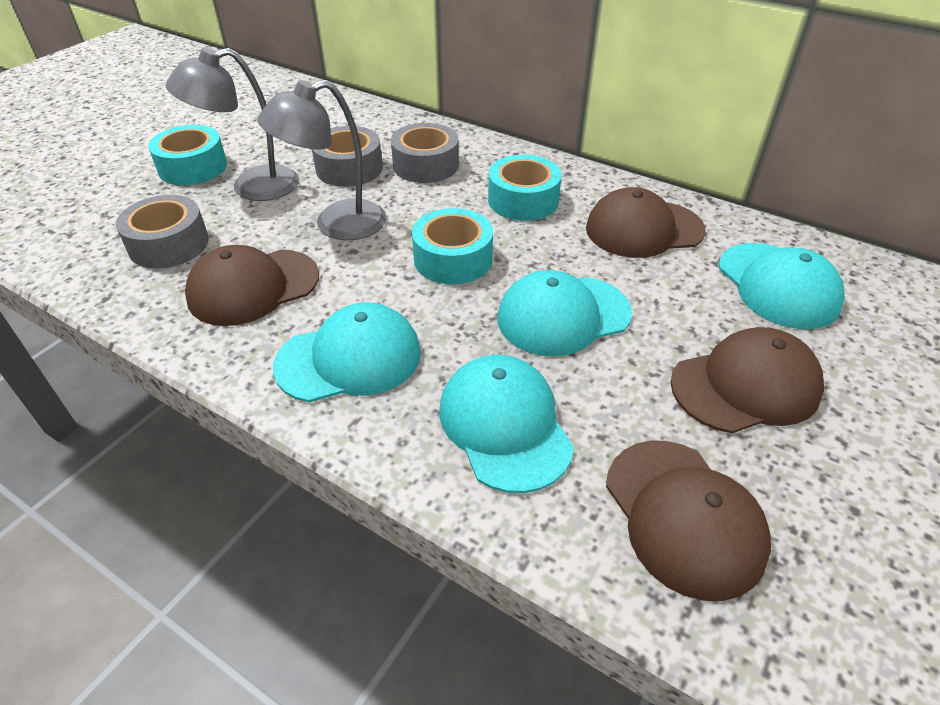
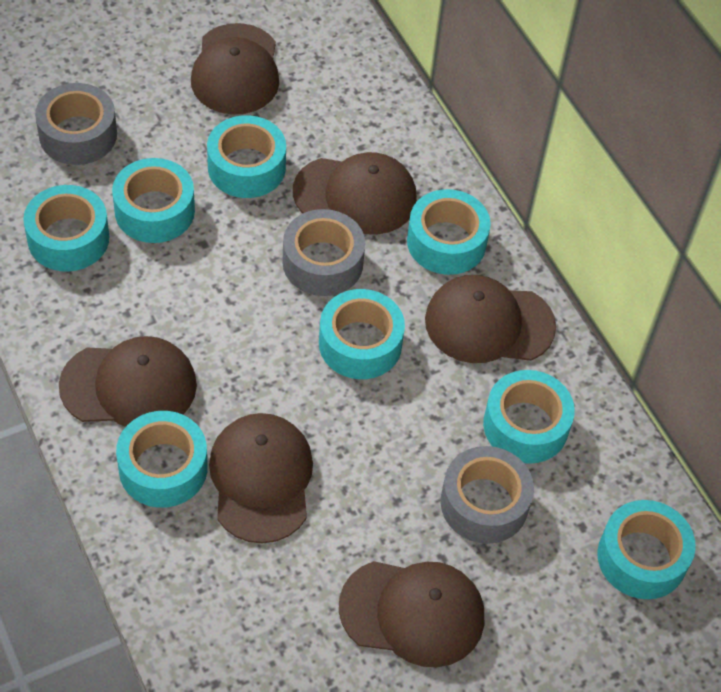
brown cap: 4 -> 6
grey lamp: 2 -> 0
turquoise cap: 4 -> 0
turquoise tape: 3 -> 8

